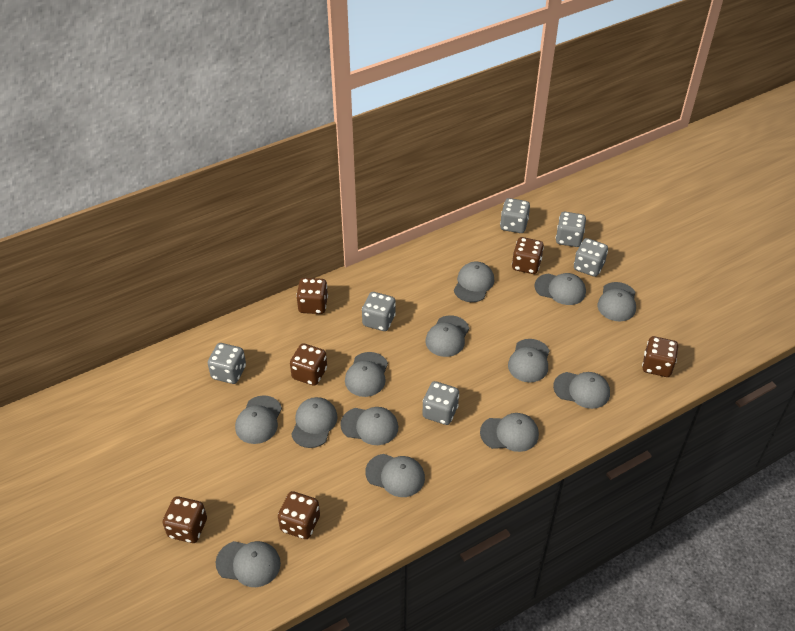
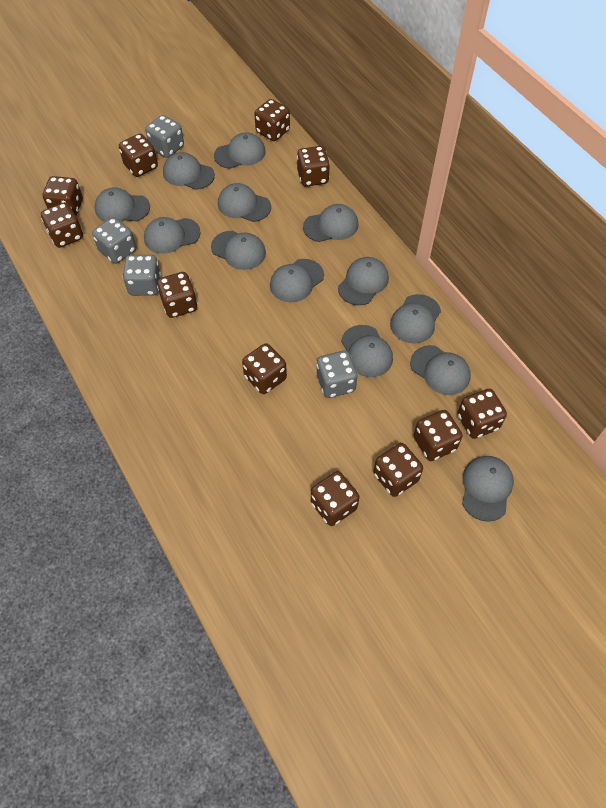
brown dice: 6 -> 11
grey dice: 6 -> 4

